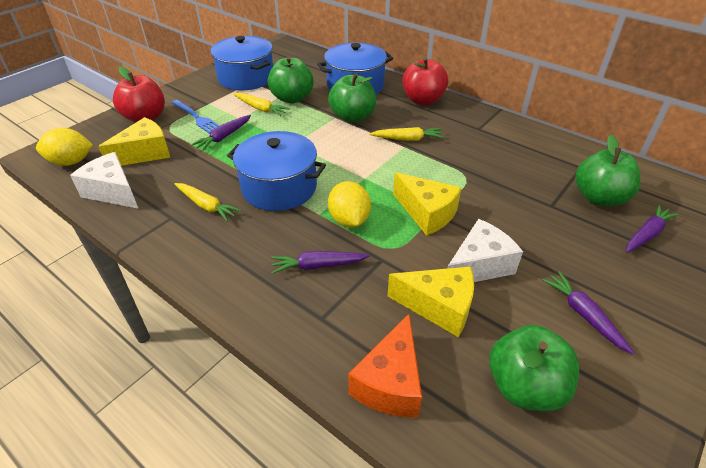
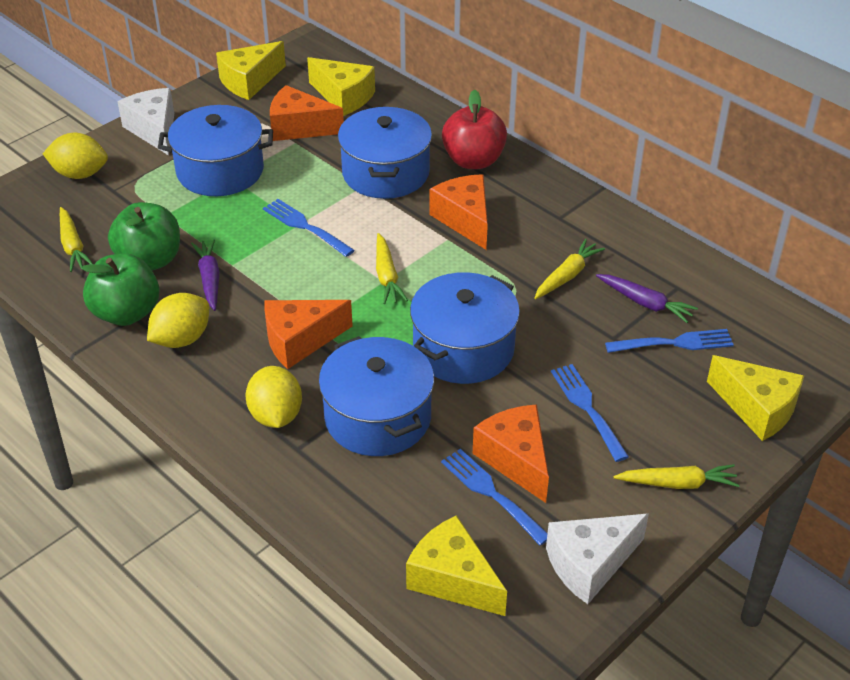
blue fork: 1 -> 4
blue pot: 3 -> 4
green apple: 4 -> 2
orange cheese: 1 -> 4
purple carrot: 4 -> 2
red apple: 2 -> 1
yellow carrot: 3 -> 4
yellow cheese: 3 -> 4
yellow lemon: 2 -> 3

